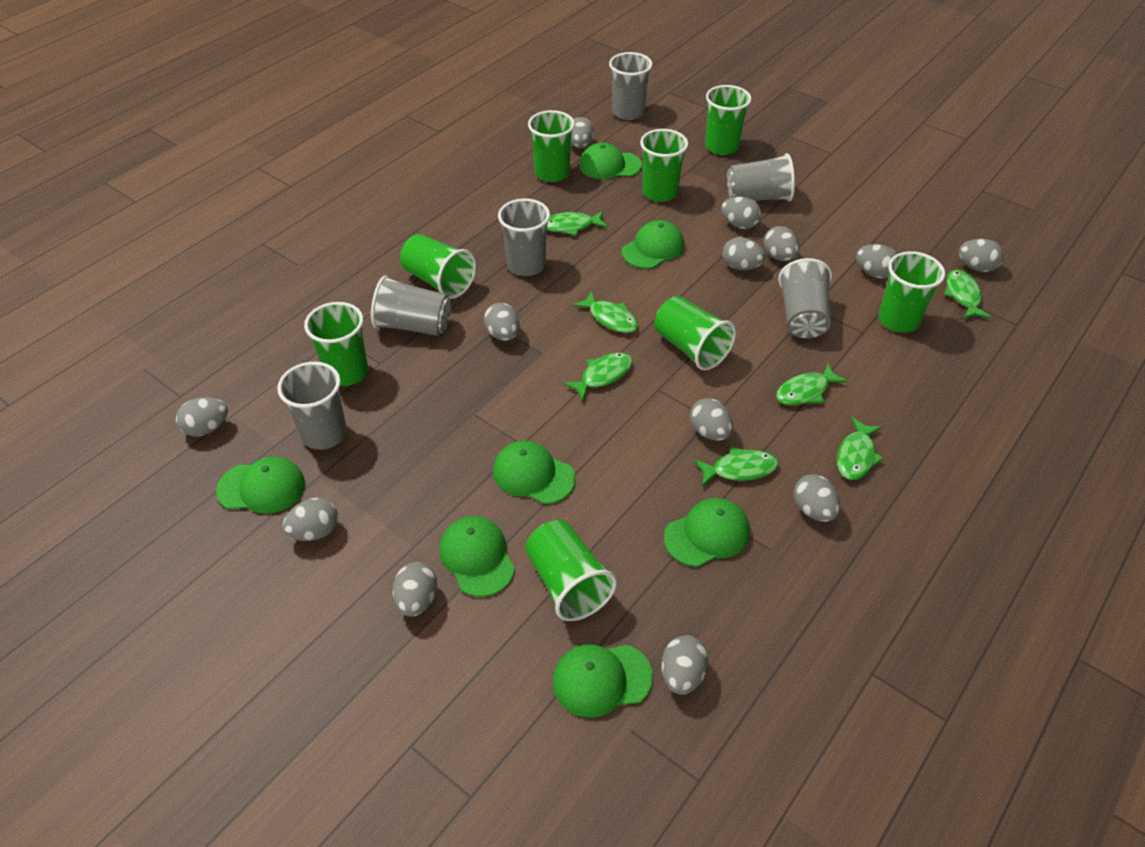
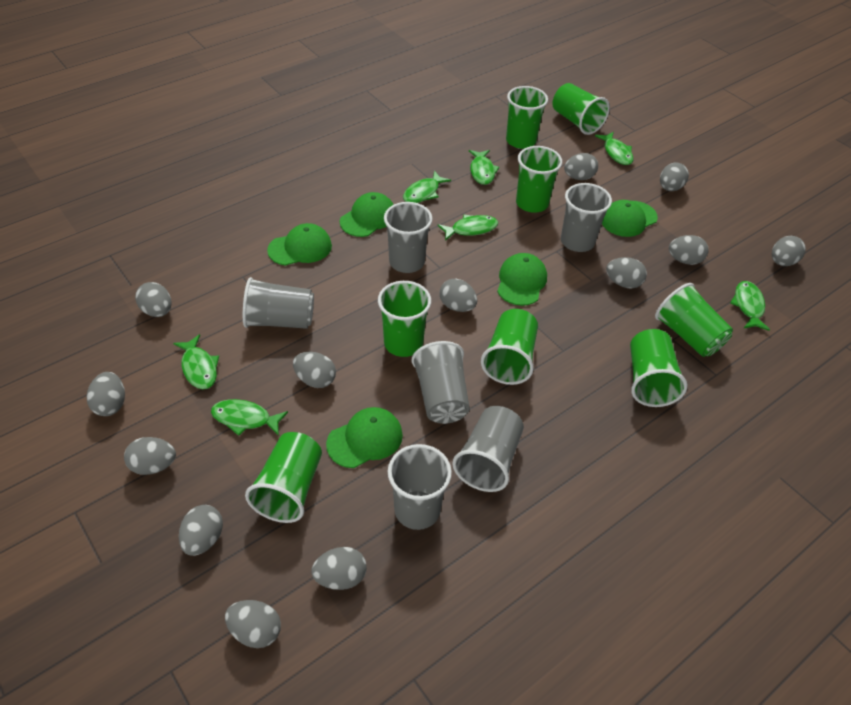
green cap: 7 -> 5

